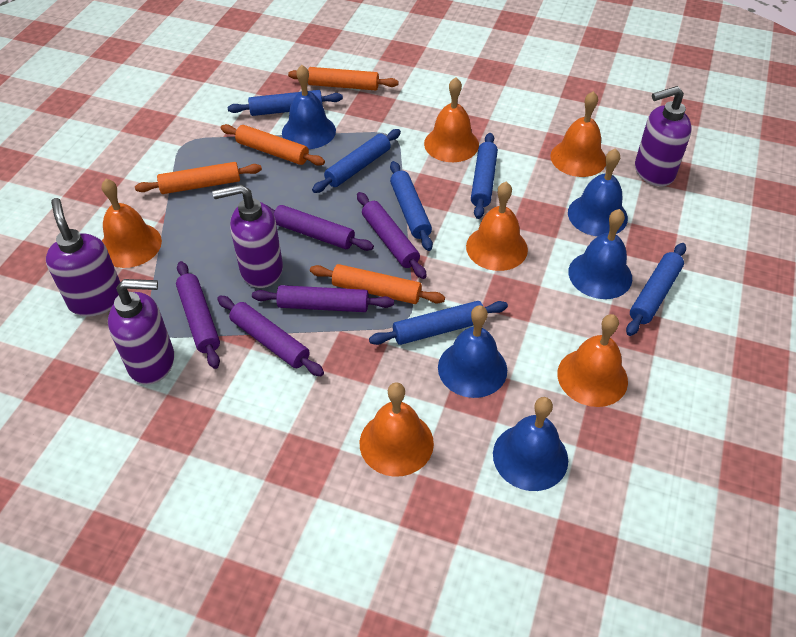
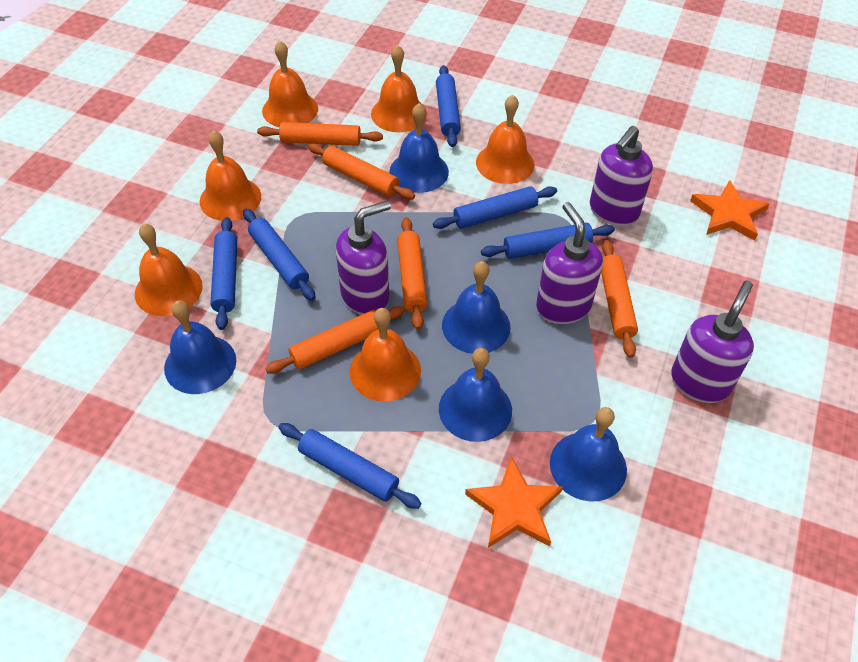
orange rolling pin: 4 -> 5
orange star: 0 -> 2
purple rolling pin: 5 -> 0

